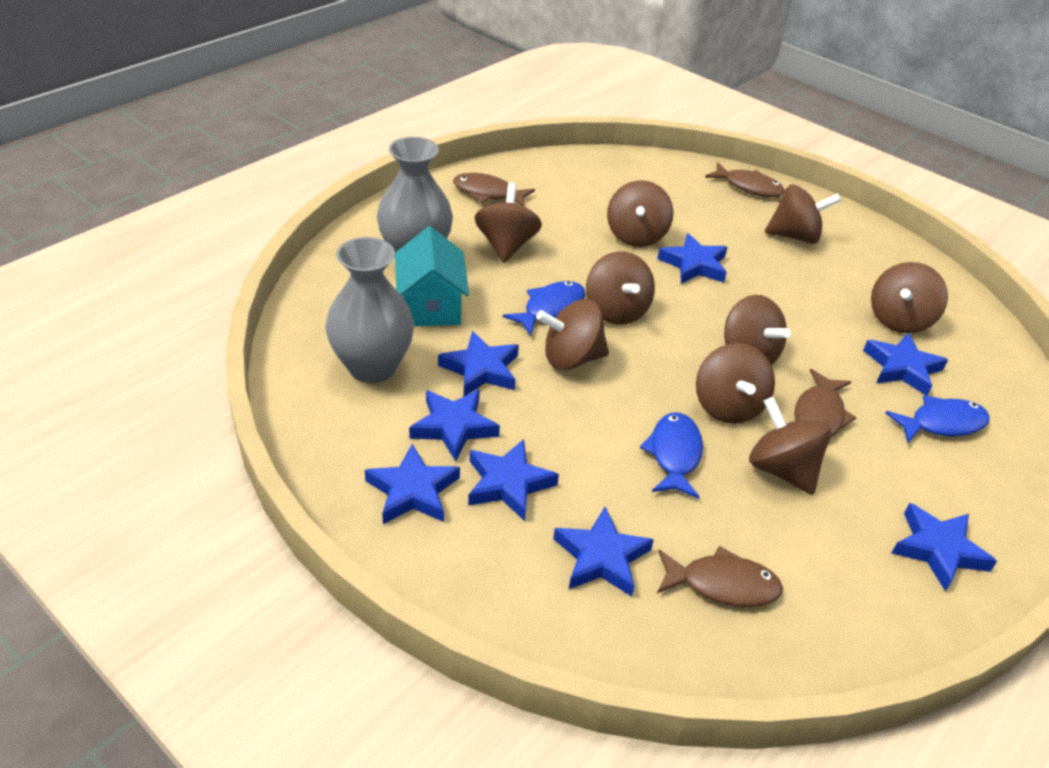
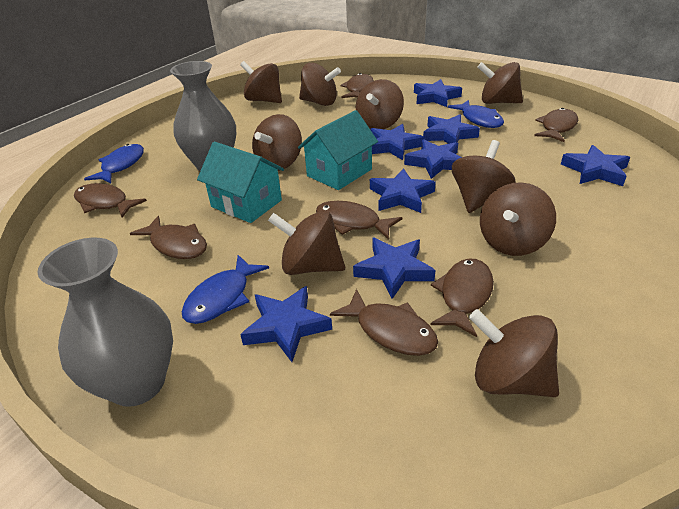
brown fish: 4 -> 7
turquoise house: 1 -> 2

